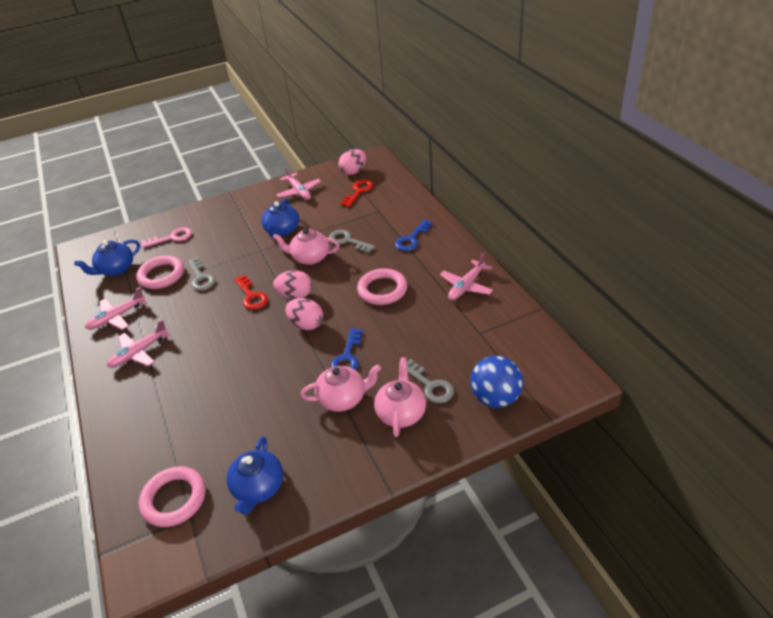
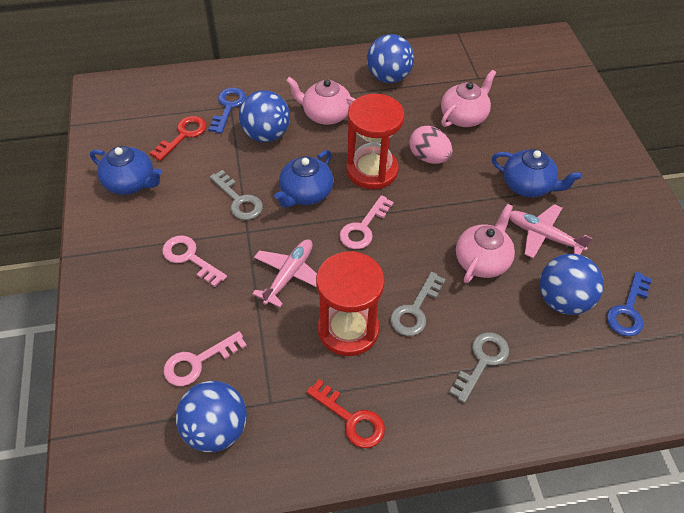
blue ball: 1 -> 4
pink egg: 3 -> 1
pink key: 1 -> 3
pink plane: 4 -> 2
pink ring: 3 -> 0
red hourglass: 0 -> 2

